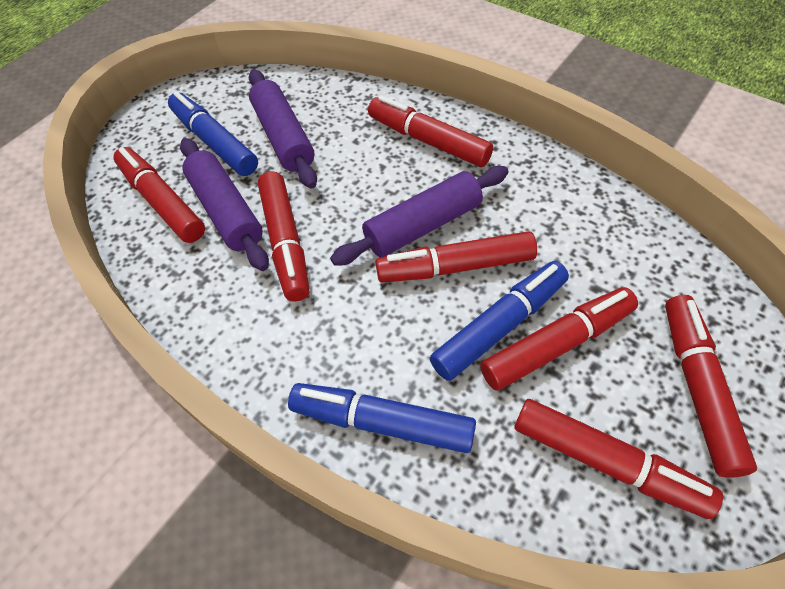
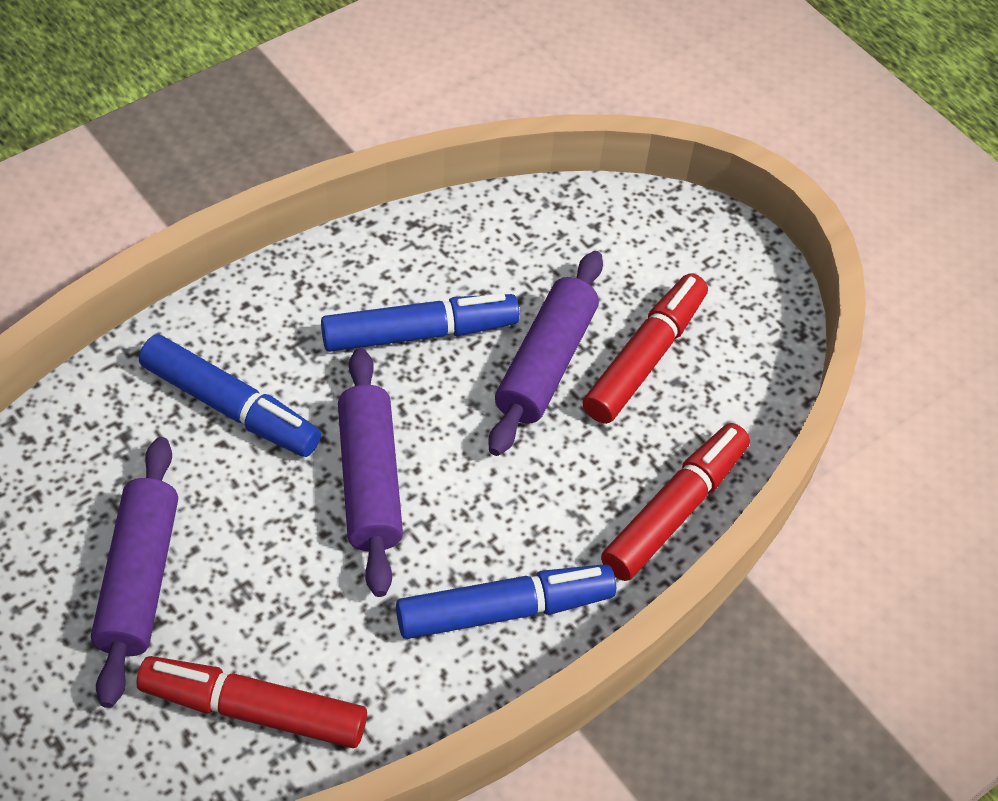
red marker: 7 -> 3

